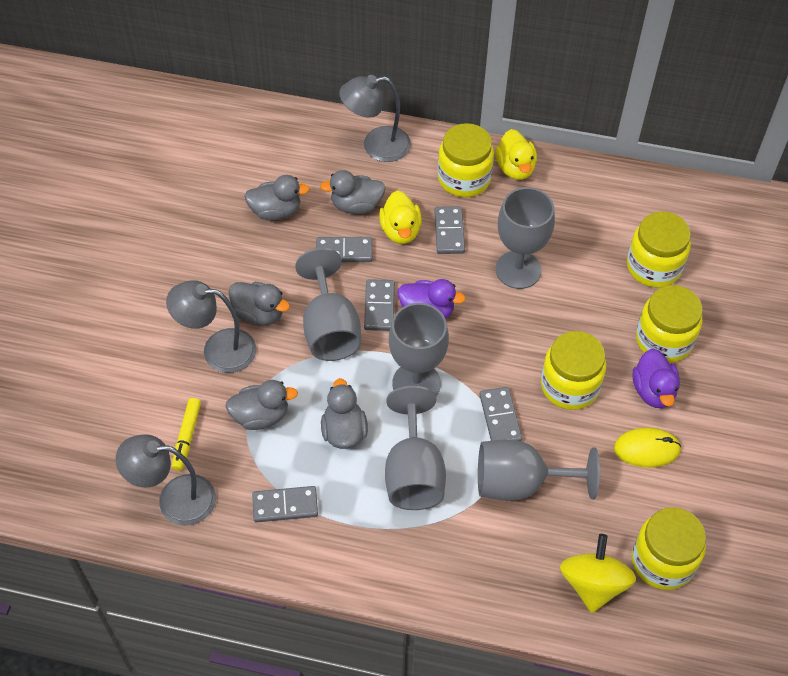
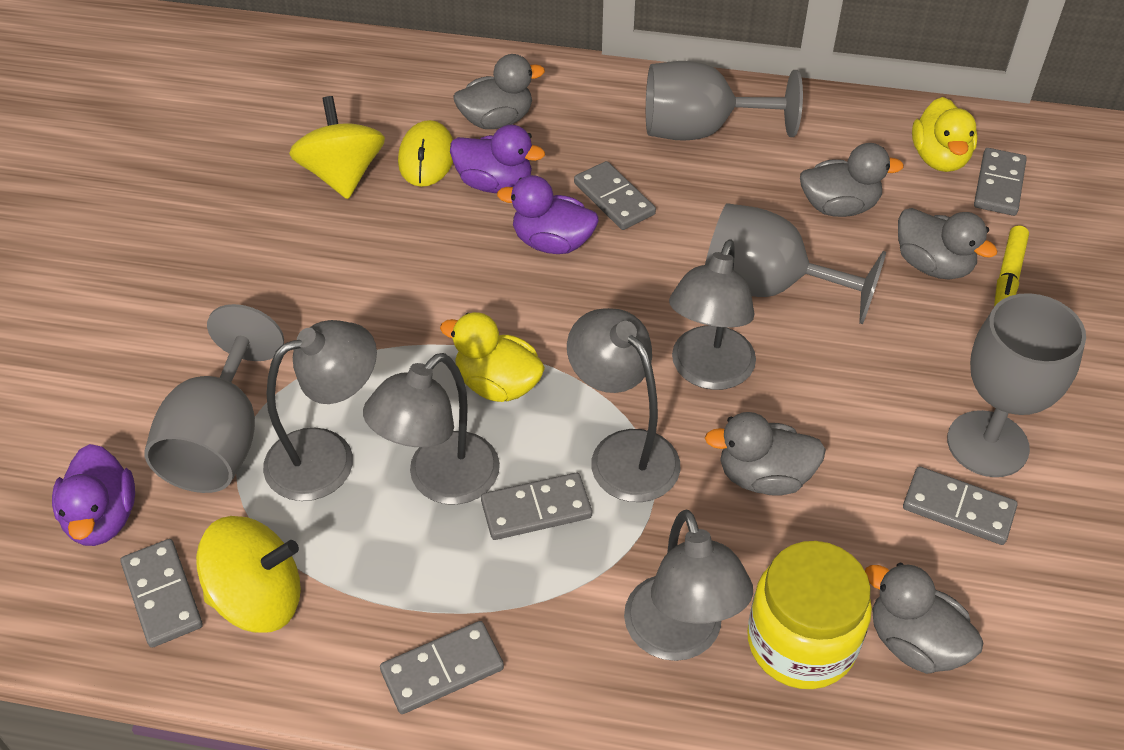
grey domino: 5 -> 6
grey goblet: 5 -> 4
grey lamp: 3 -> 5
purple duck: 2 -> 3
yellow jar: 5 -> 1
yellow spinning top: 1 -> 2

